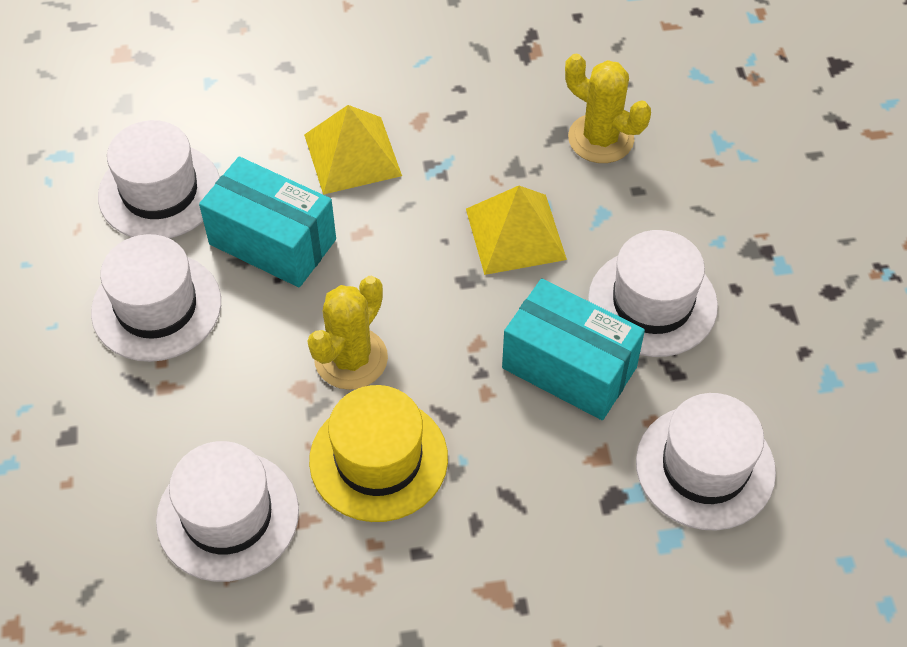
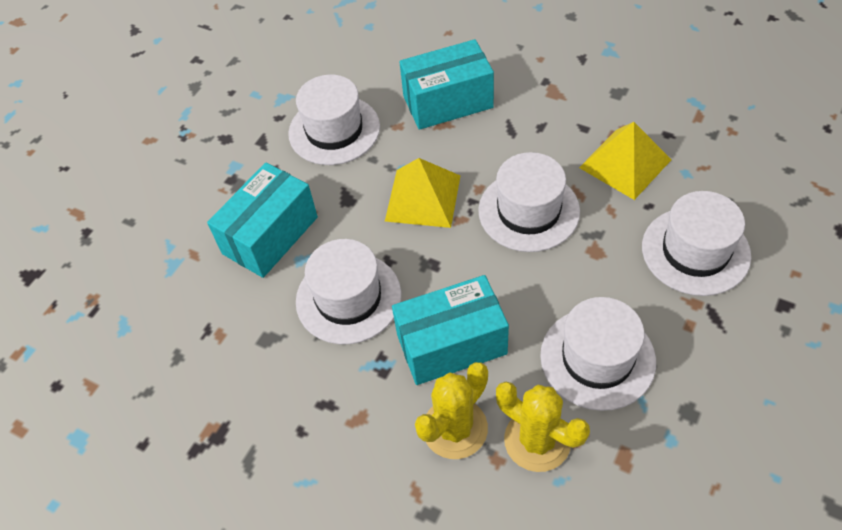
turquoise box: 2 -> 3
yellow hat: 1 -> 0

